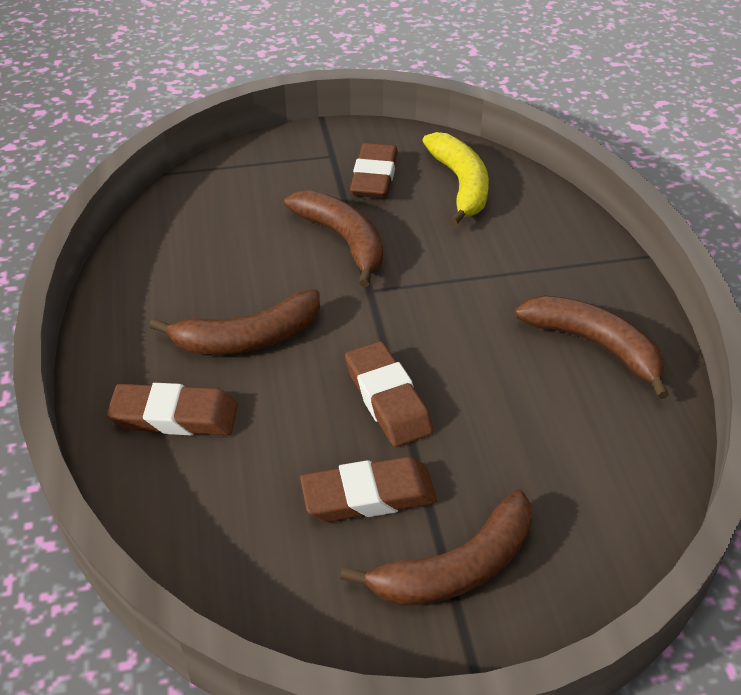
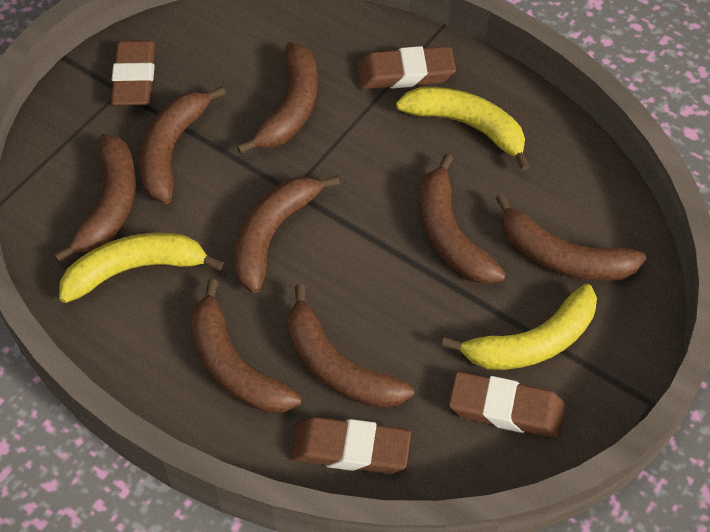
brown banana: 4 -> 8
yellow banana: 1 -> 3

